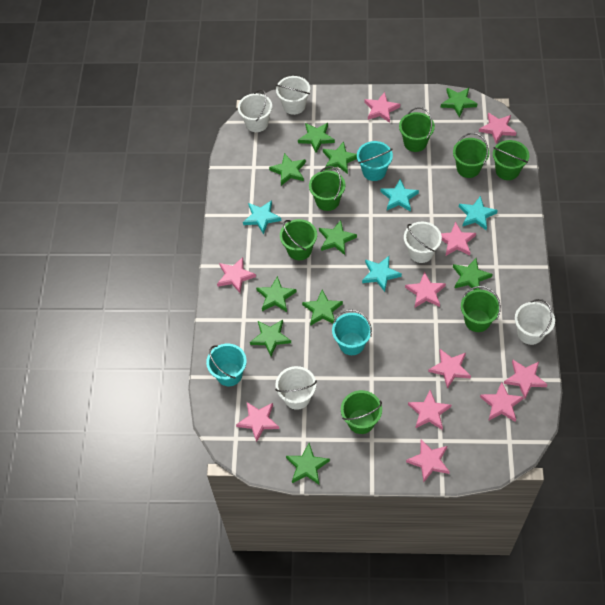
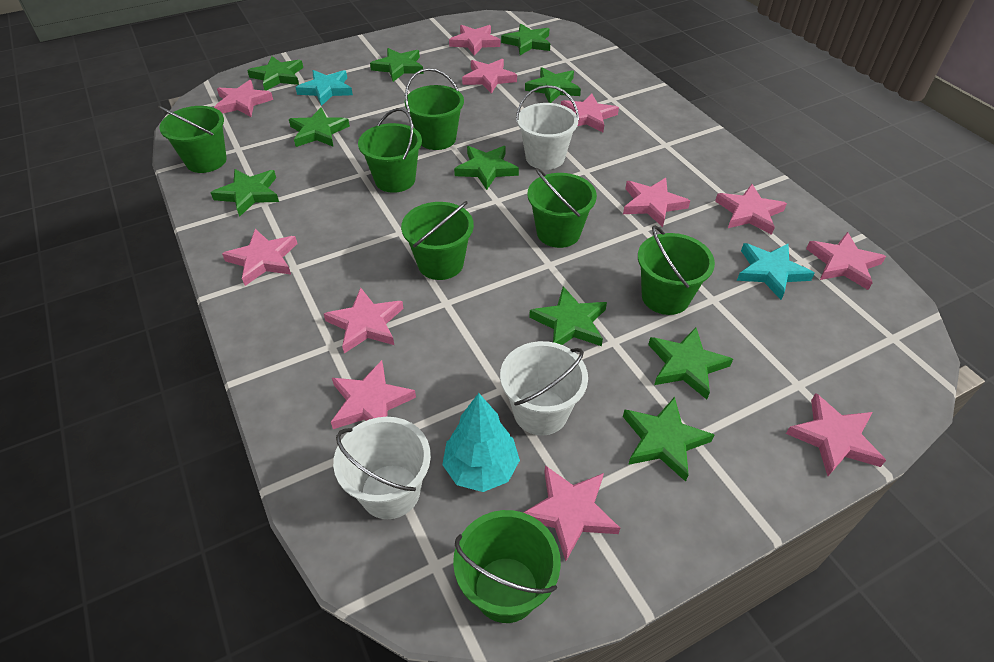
pink star: 11 -> 12
turquoise bucket: 3 -> 0
turquoise star: 4 -> 2
turquoise tree: 0 -> 1
white bucket: 5 -> 3

